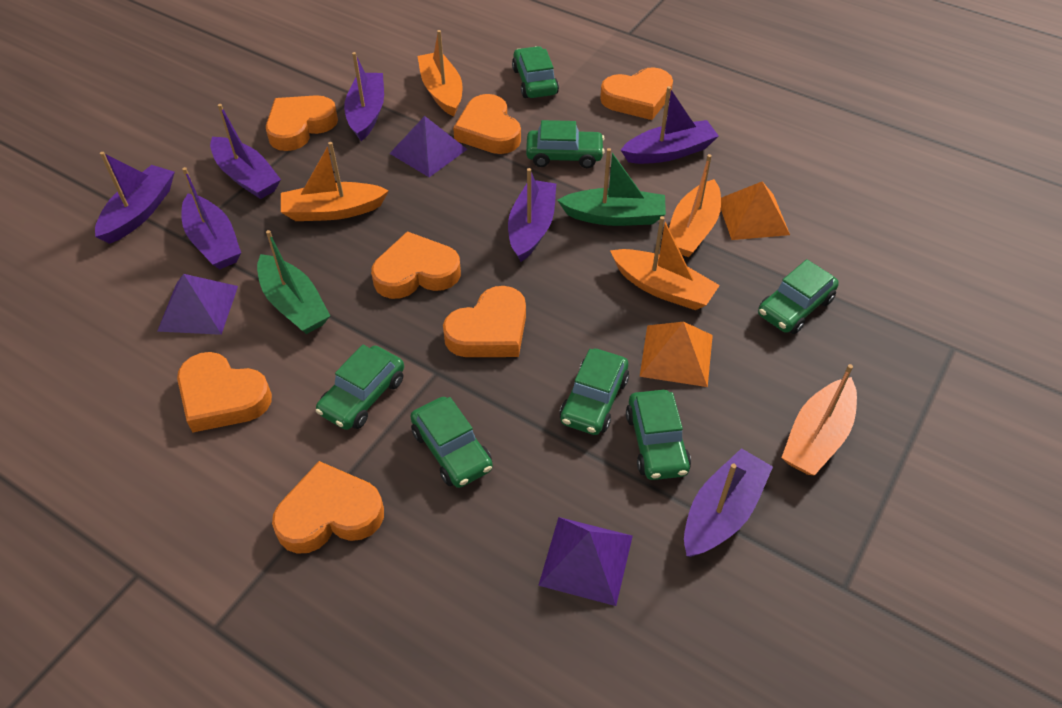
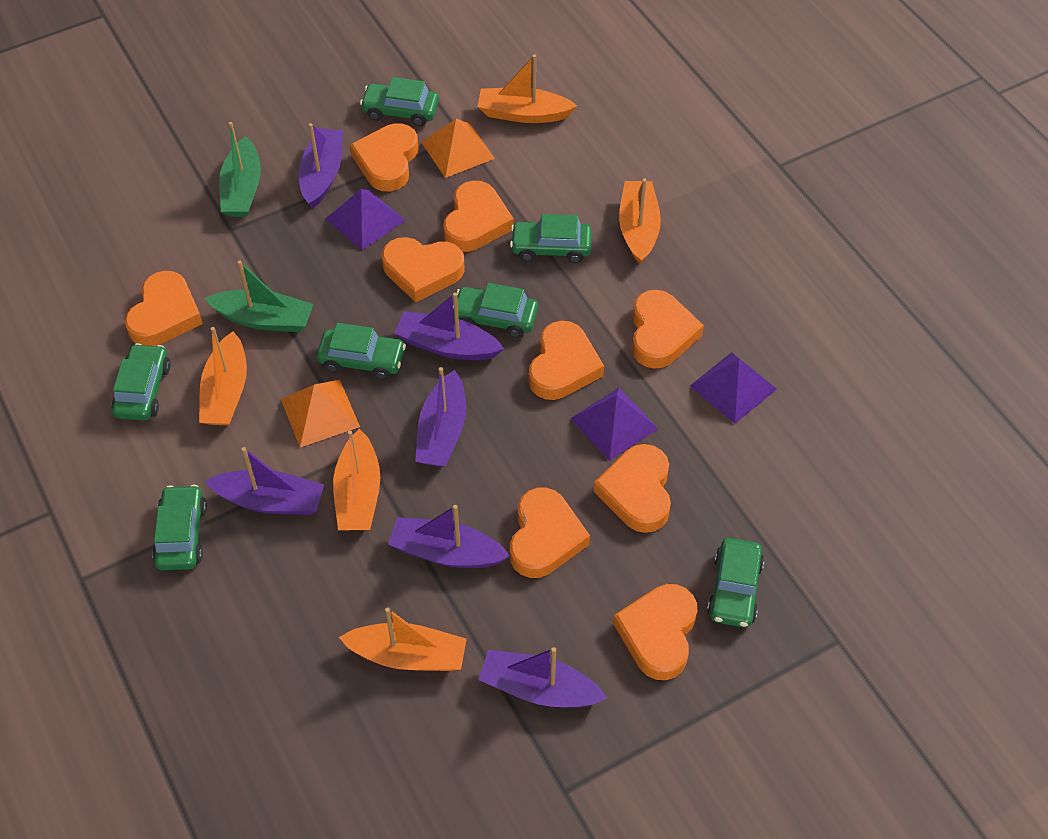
orange heart: 7 -> 9
purple boat: 7 -> 6

